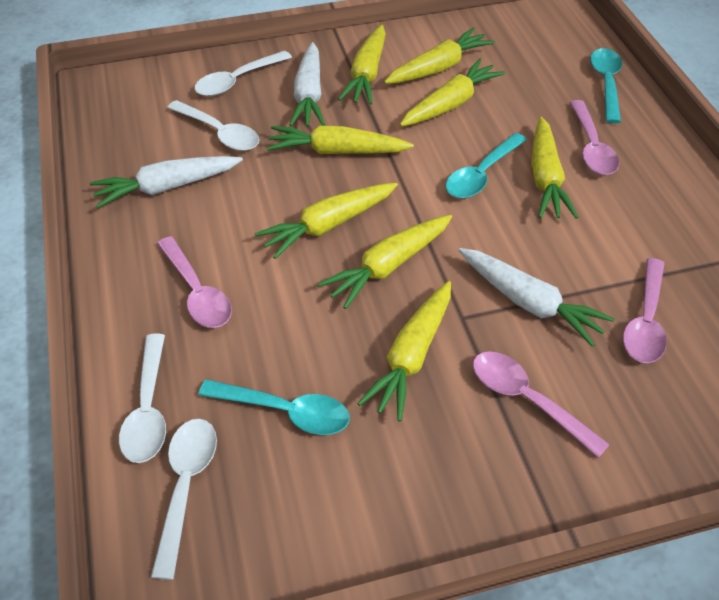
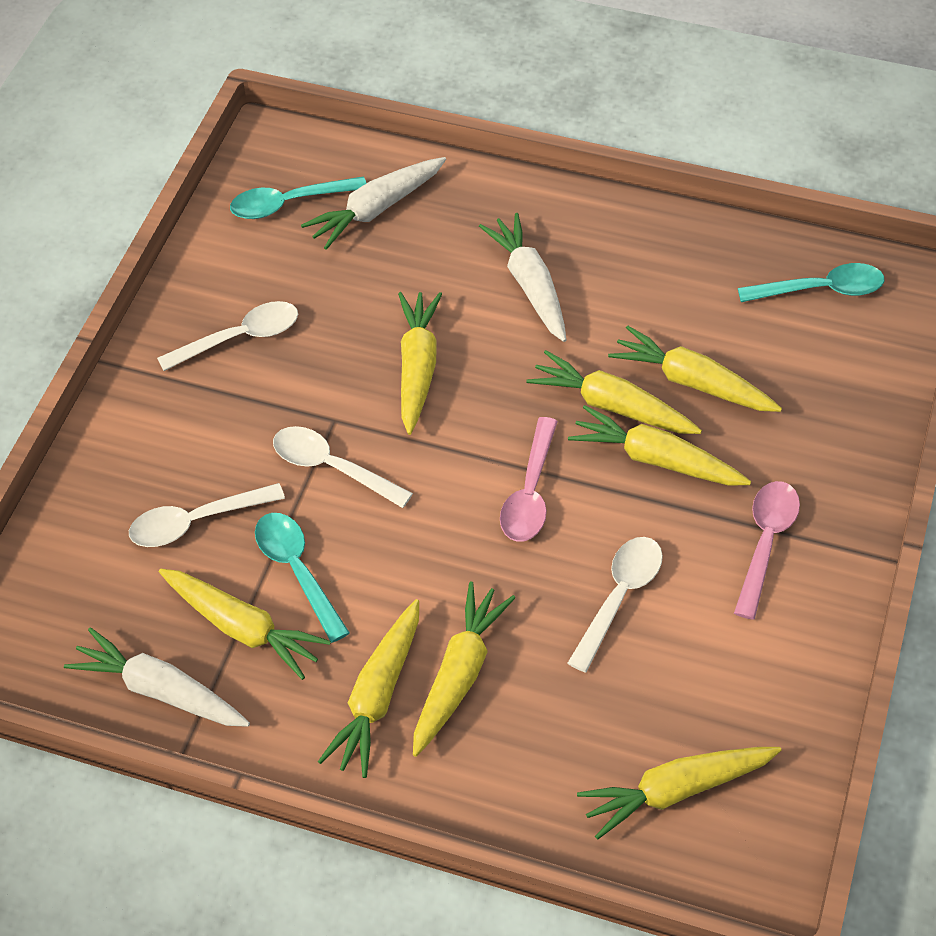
pink spoon: 4 -> 2

